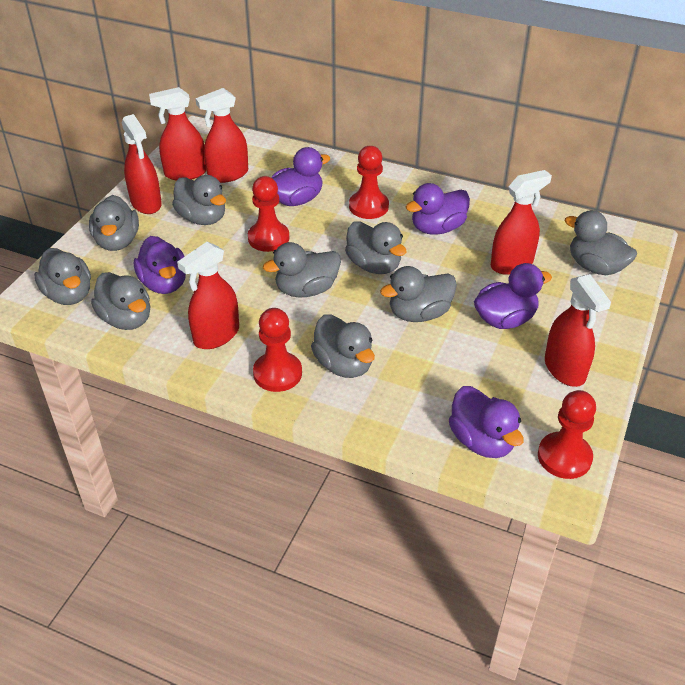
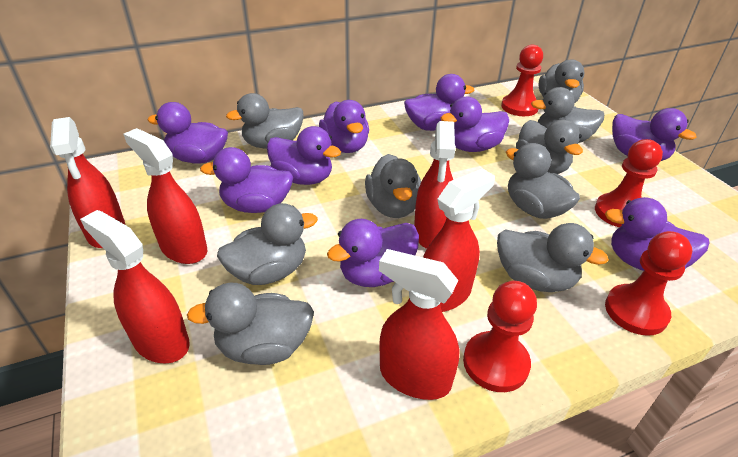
purple duck: 5 -> 9

